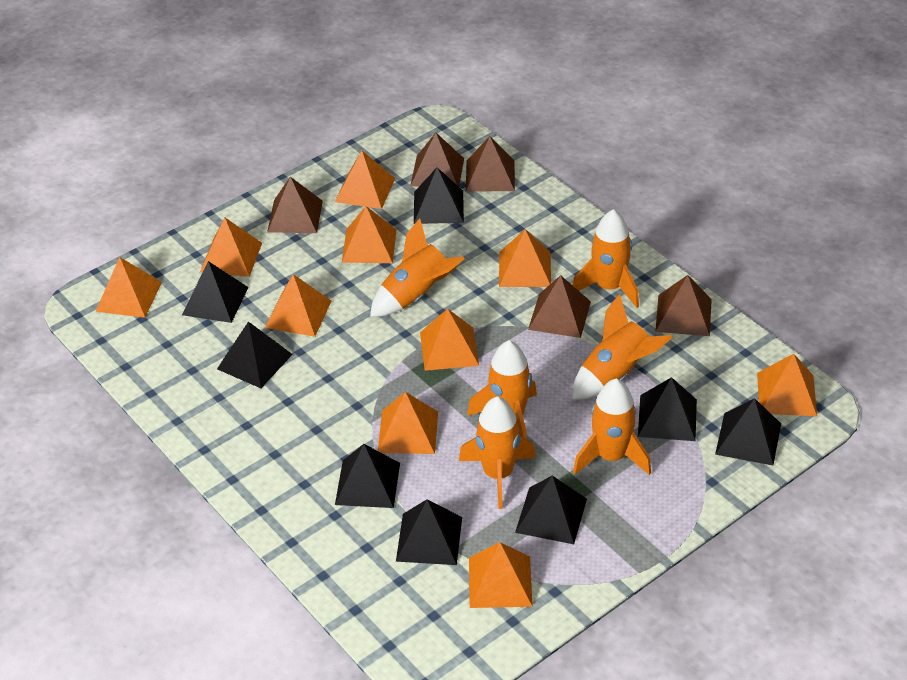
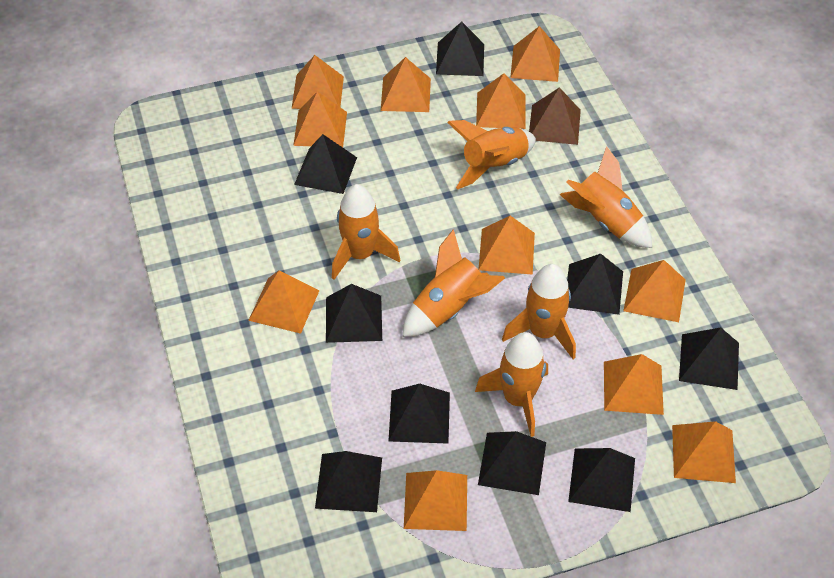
black pyramid: 8 -> 9
brown pyramid: 5 -> 1
orange pyramid: 10 -> 11

